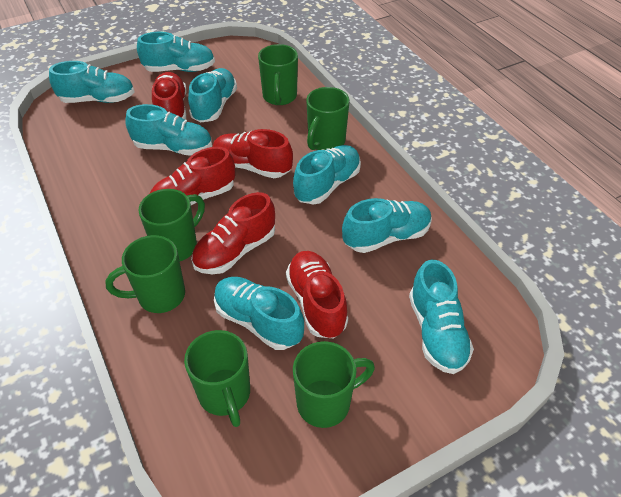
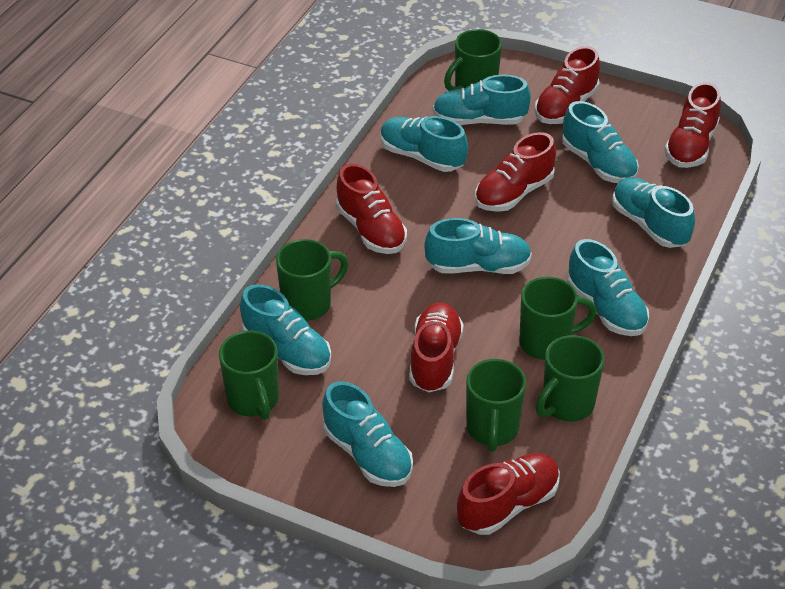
red shoe: 5 -> 6

